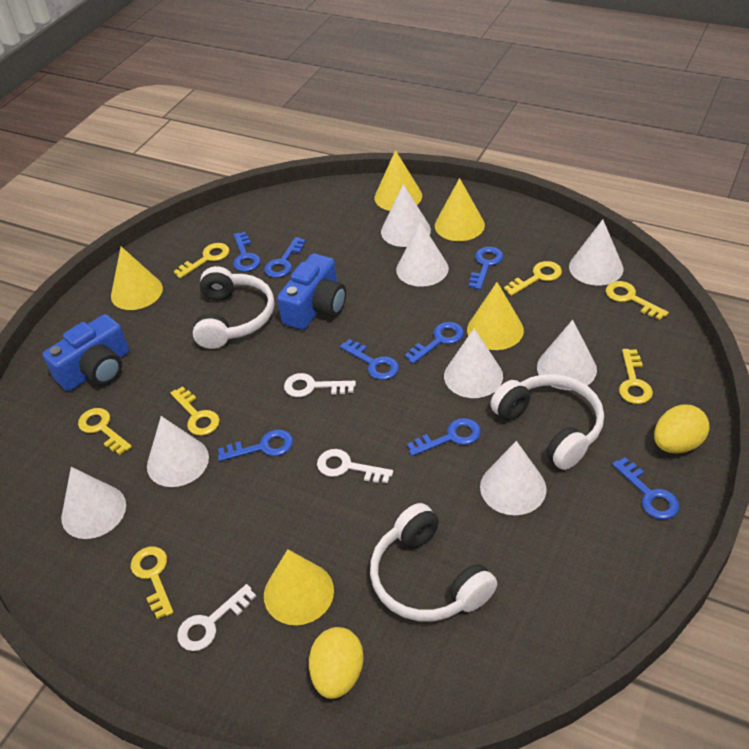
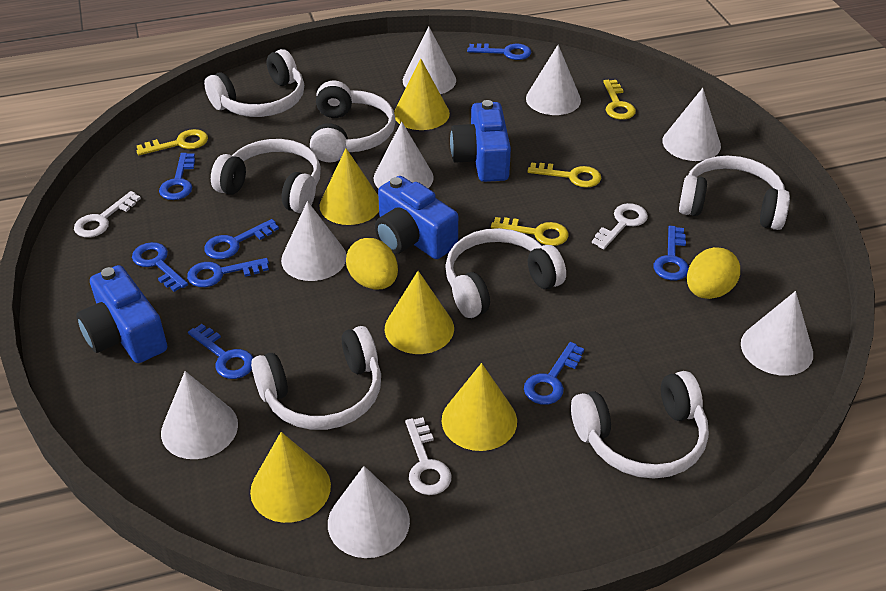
blue camera: 2 -> 3
white headphones: 3 -> 7
yellow key: 7 -> 4

